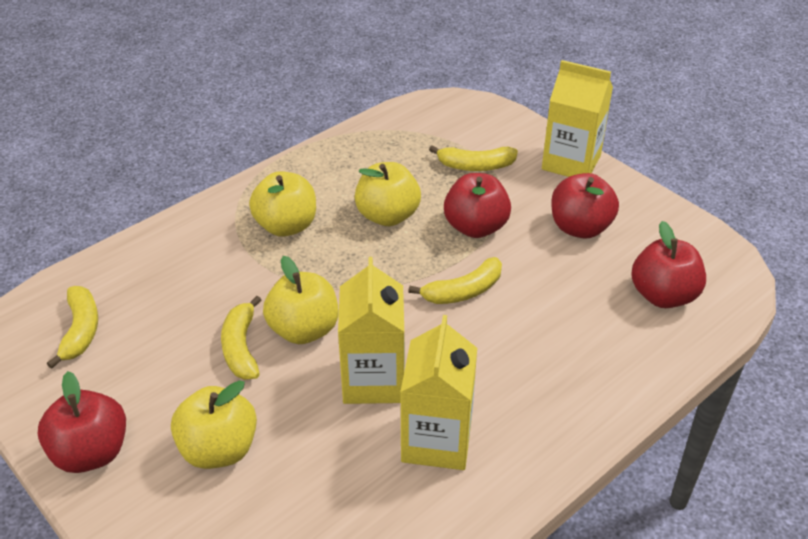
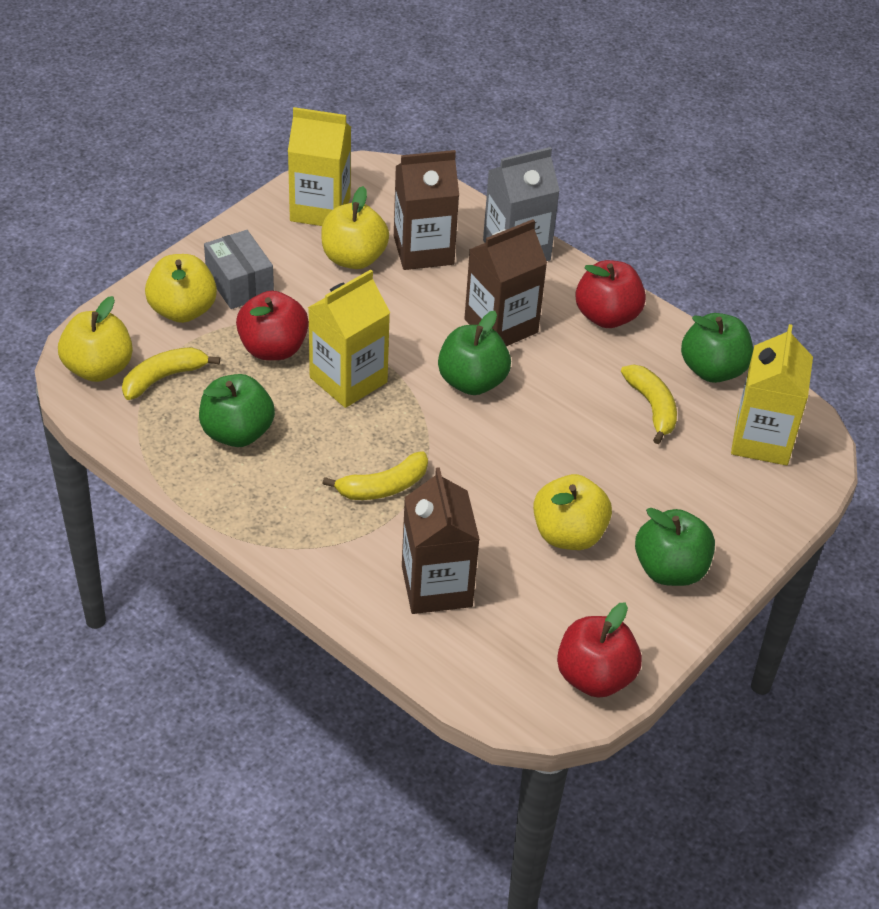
brown carton: 0 -> 3
green apple: 0 -> 4
grey box: 0 -> 1
grey carton: 0 -> 1
red apple: 4 -> 3
yellow banana: 4 -> 3

